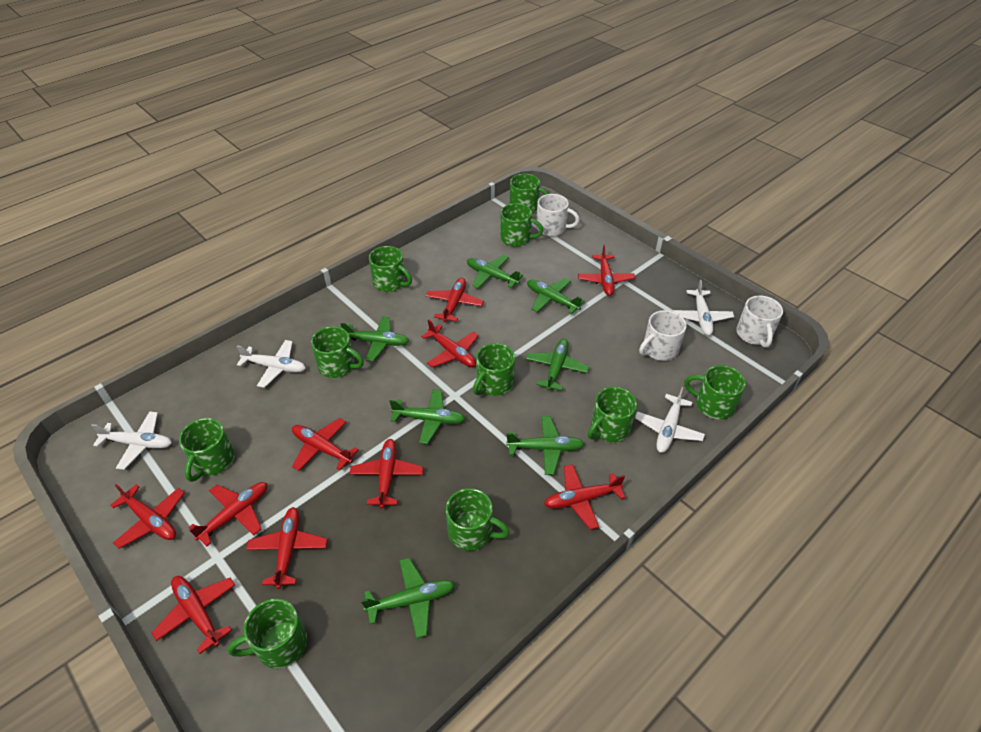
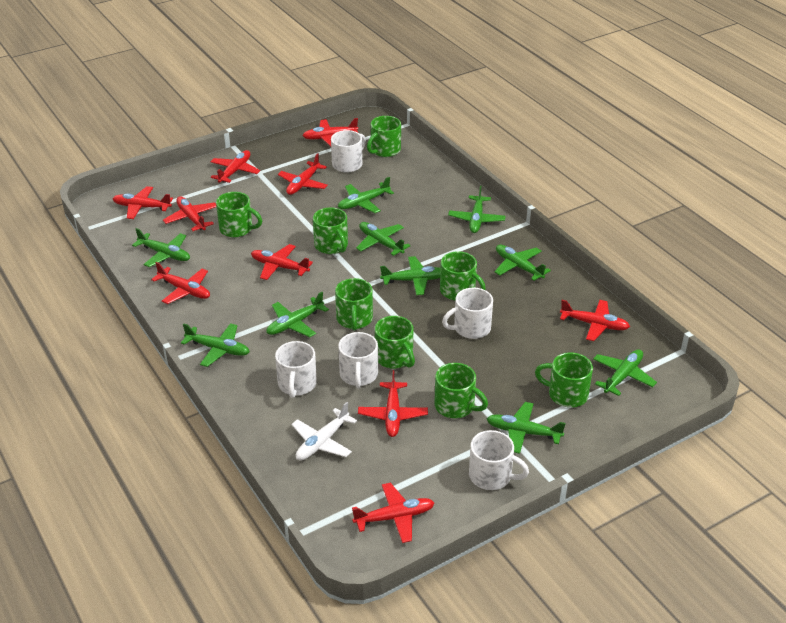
green mug: 10 -> 8
green plane: 7 -> 10
white mug: 3 -> 5
white plane: 4 -> 1

